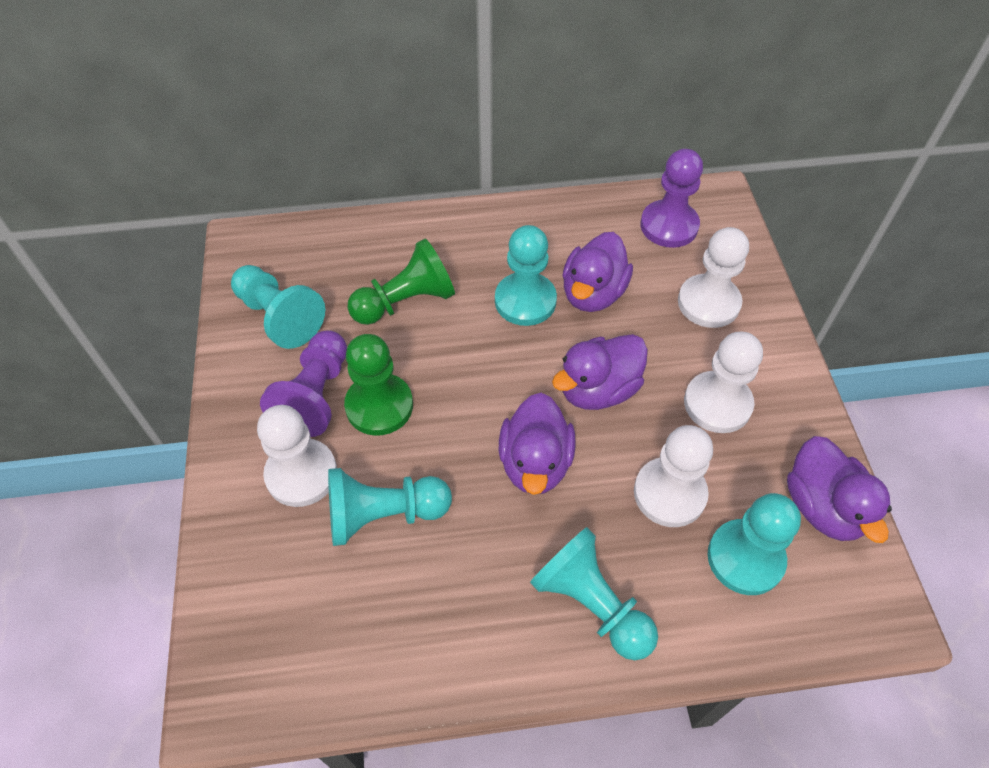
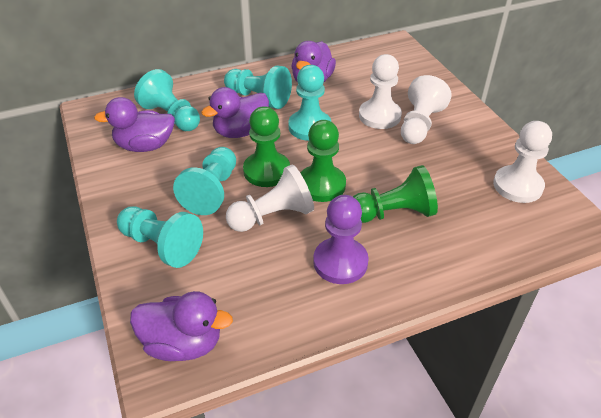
green pawn: 2 -> 3
purple pawn: 2 -> 1

